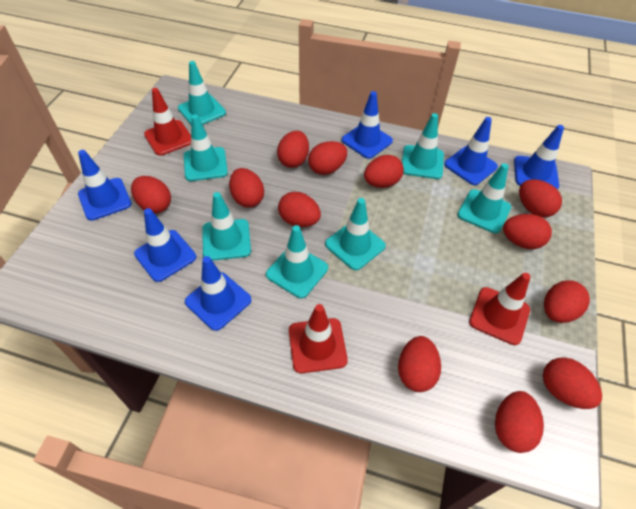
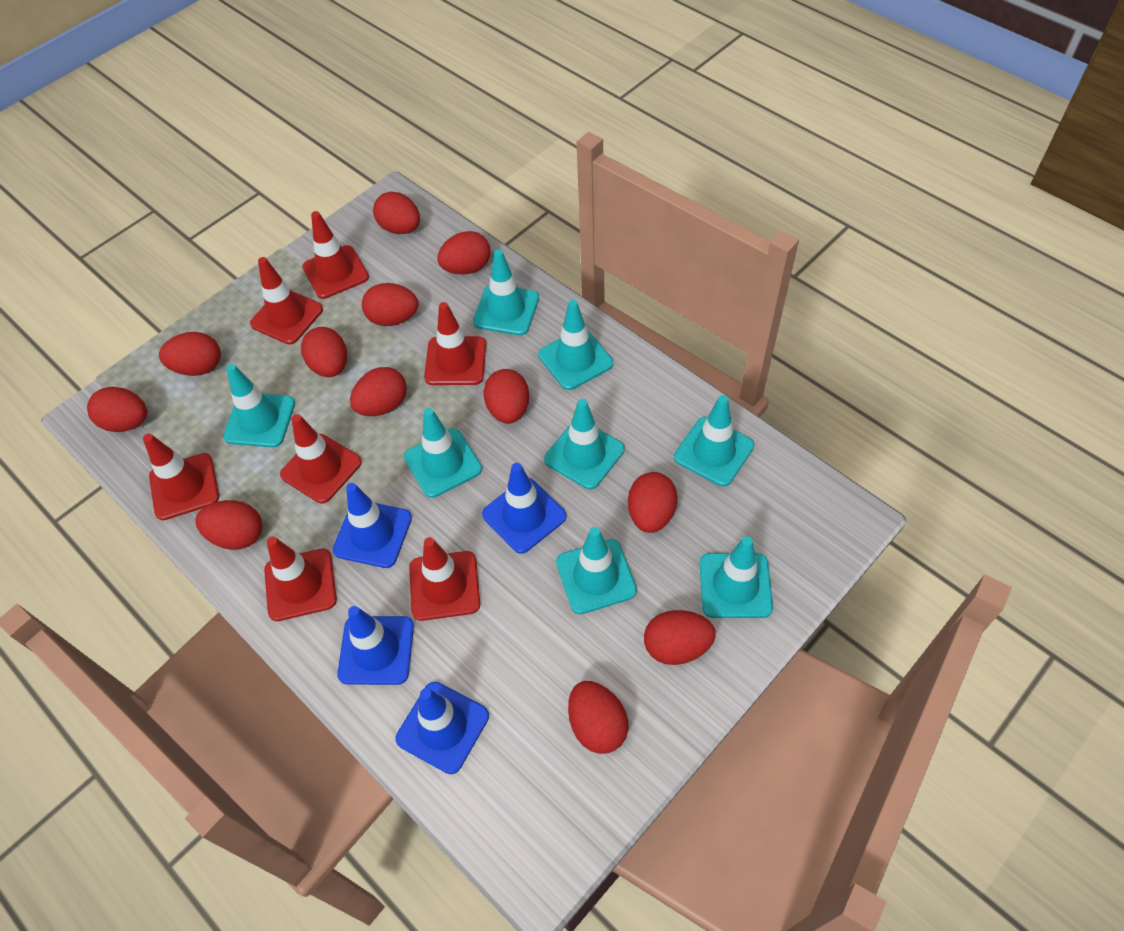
blue traffic cone: 6 -> 4
red traffic cone: 3 -> 7
turquoise traffic cone: 7 -> 8

